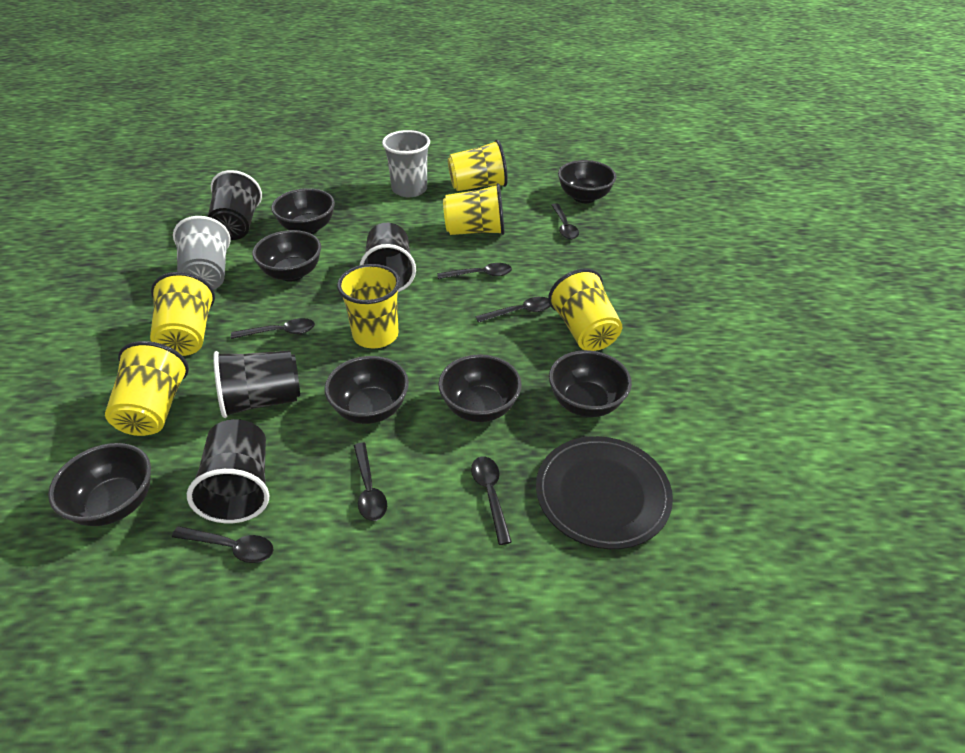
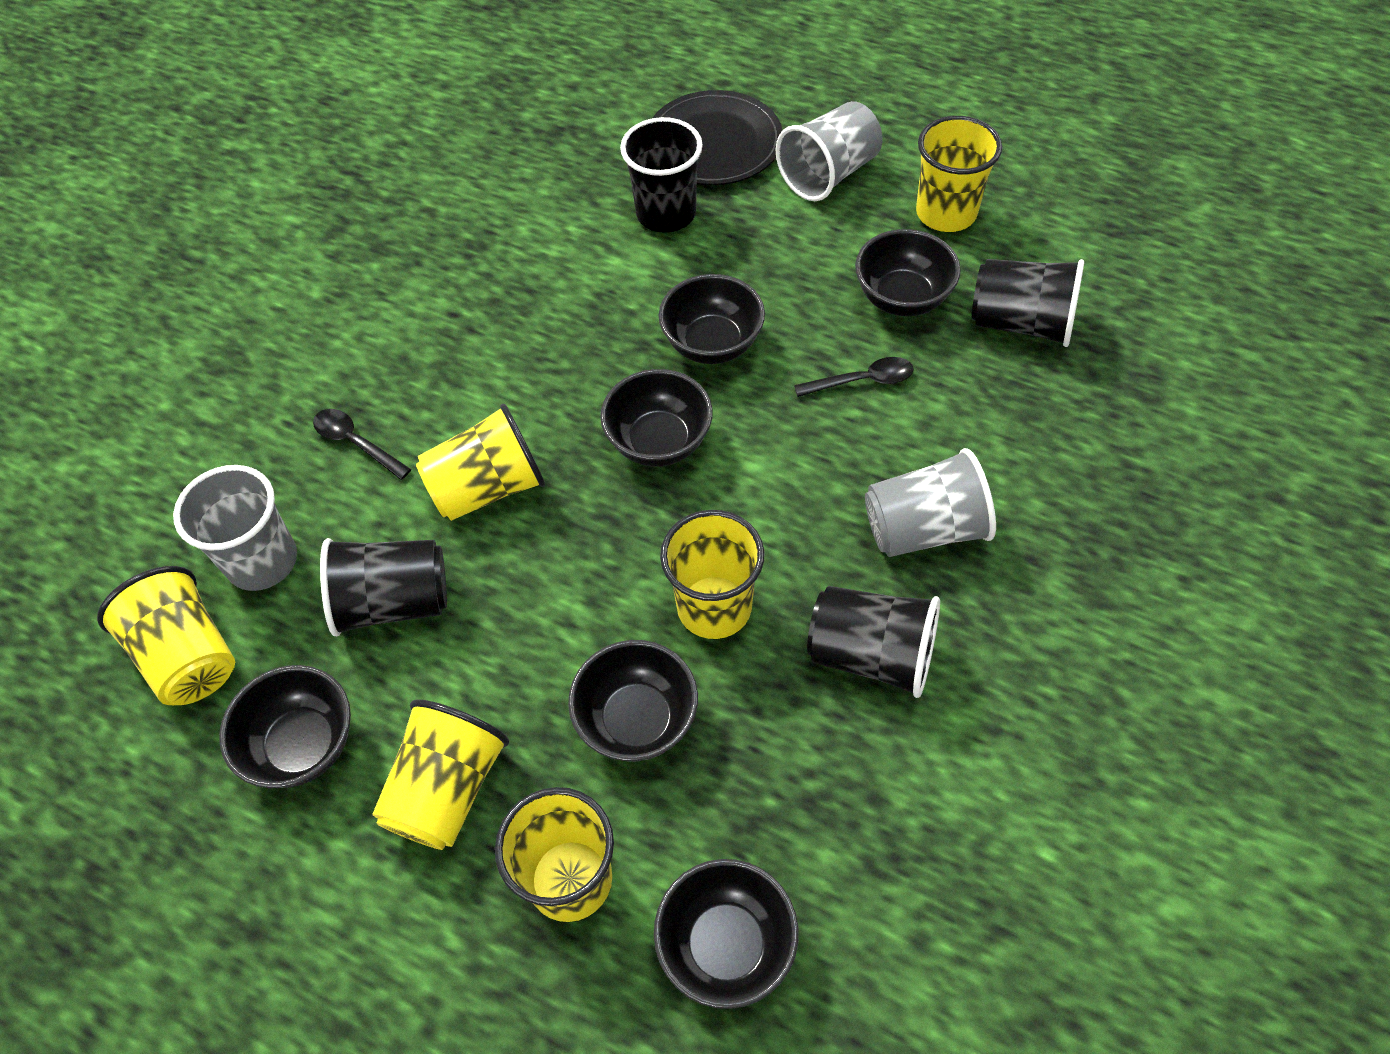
black bowl: 7 -> 6
black spoon: 7 -> 2
grey cup: 2 -> 3

